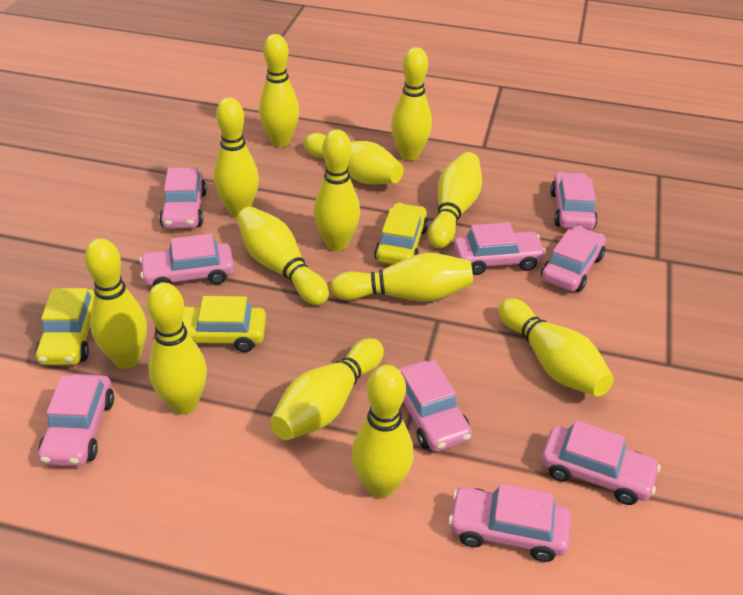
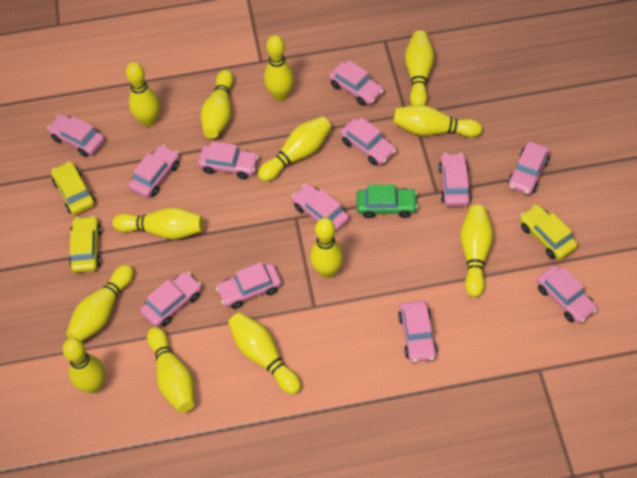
green car: 0 -> 1
pink car: 9 -> 12

